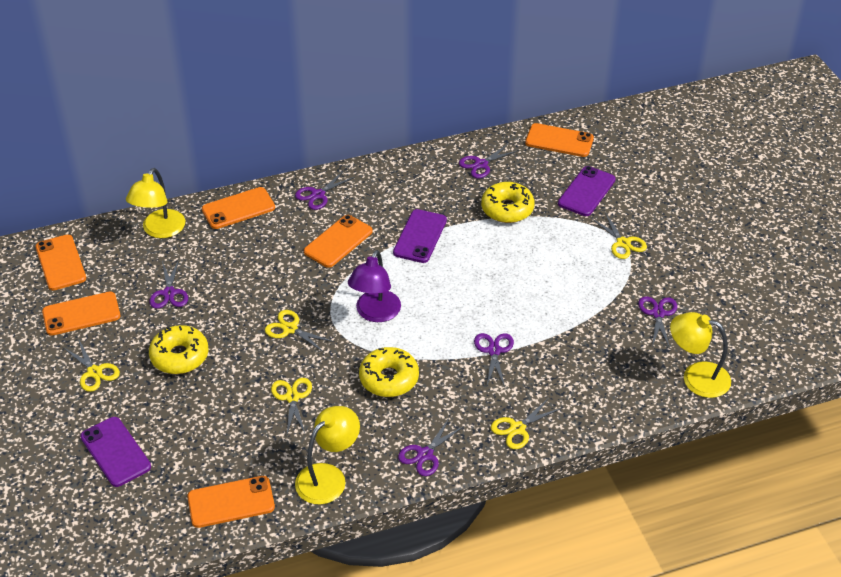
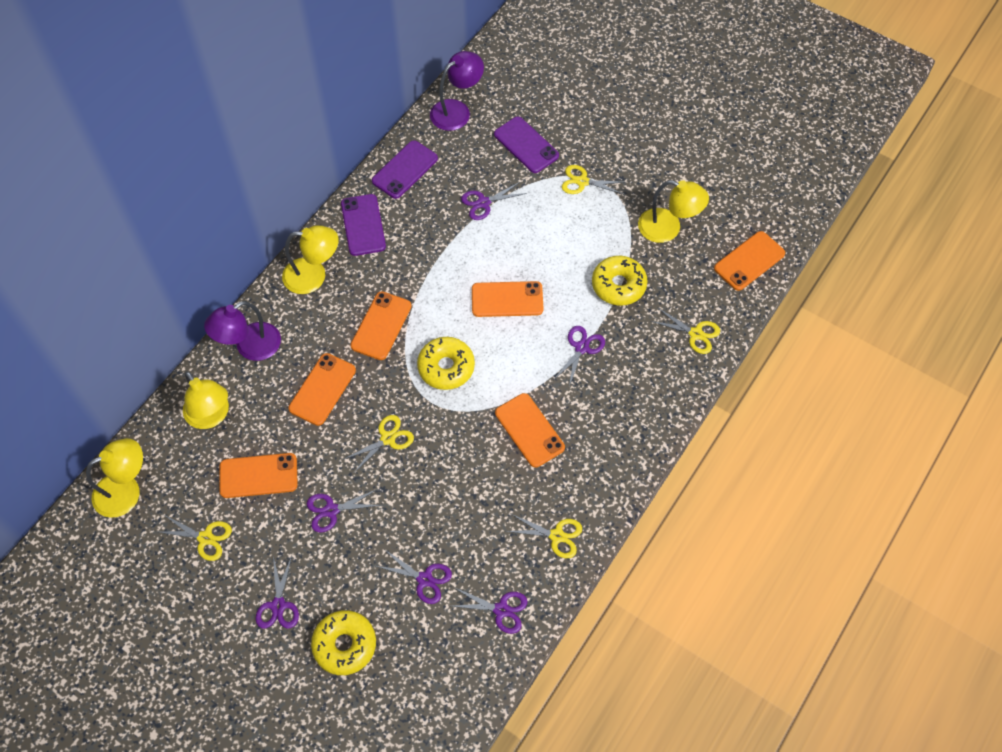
purple lamp: 1 -> 2
yellow lamp: 3 -> 4

